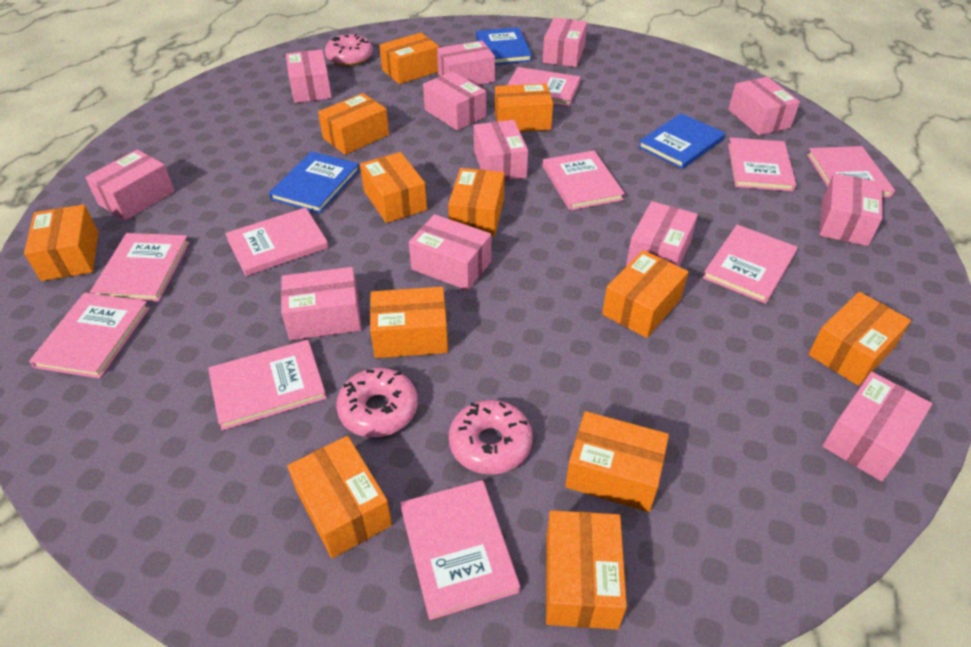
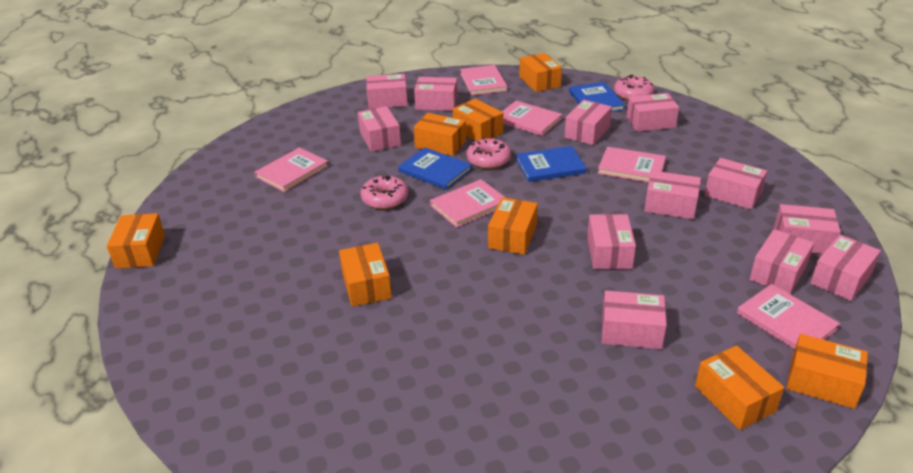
orange box: 12 -> 8
pink book: 10 -> 6

